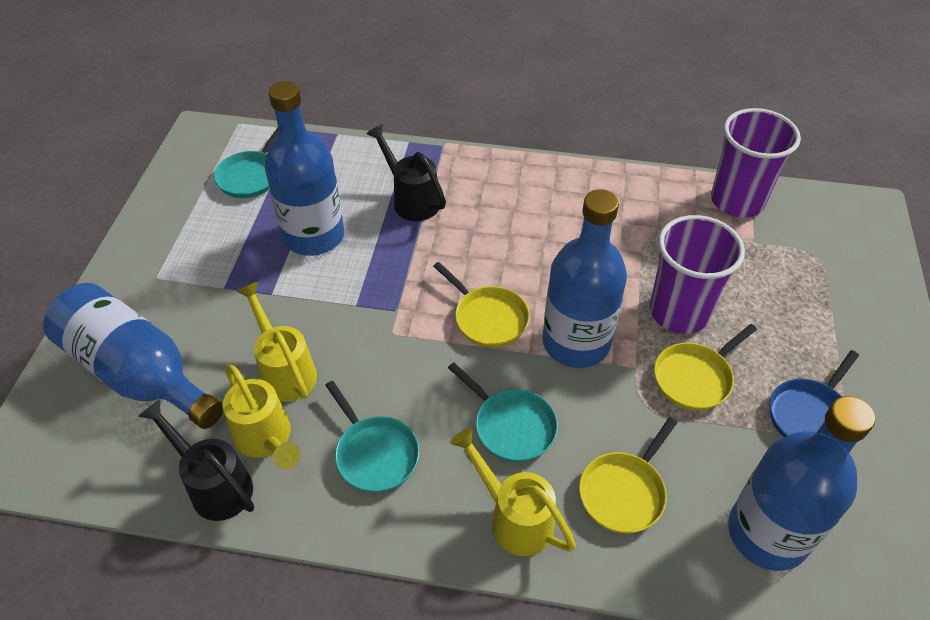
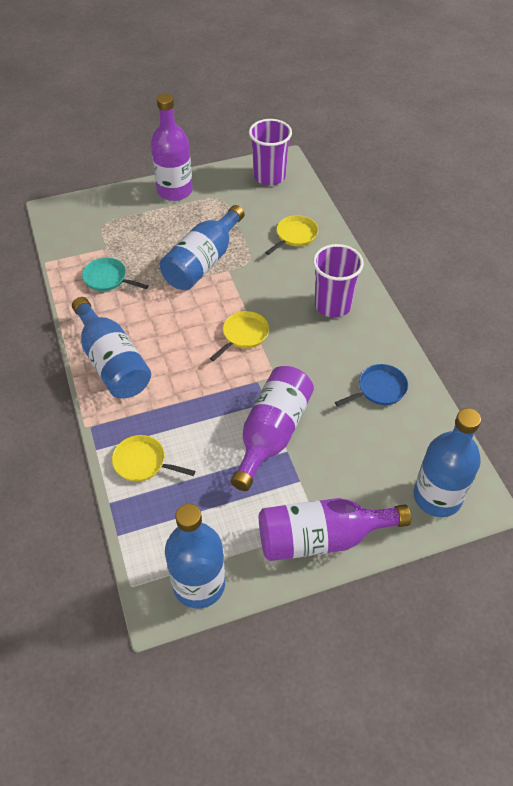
black watering can: 2 -> 0
purple bottle: 0 -> 3
turquoise pan: 3 -> 1
yellow watering can: 3 -> 0

